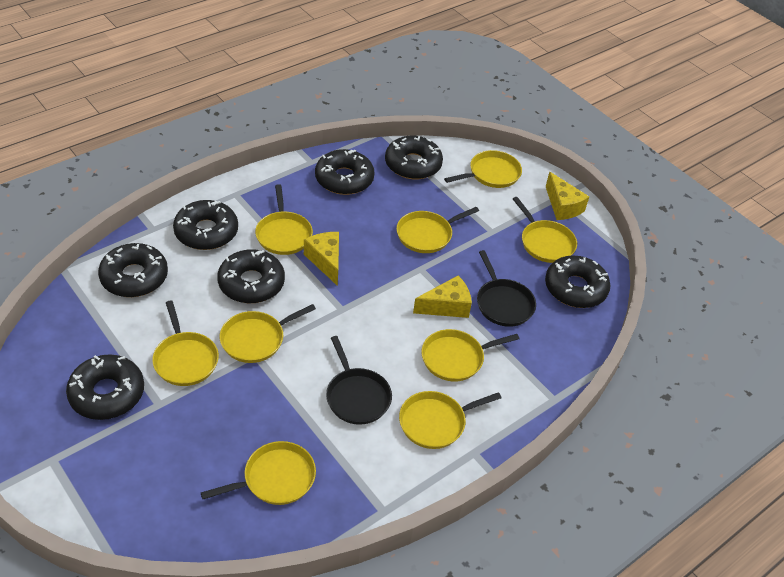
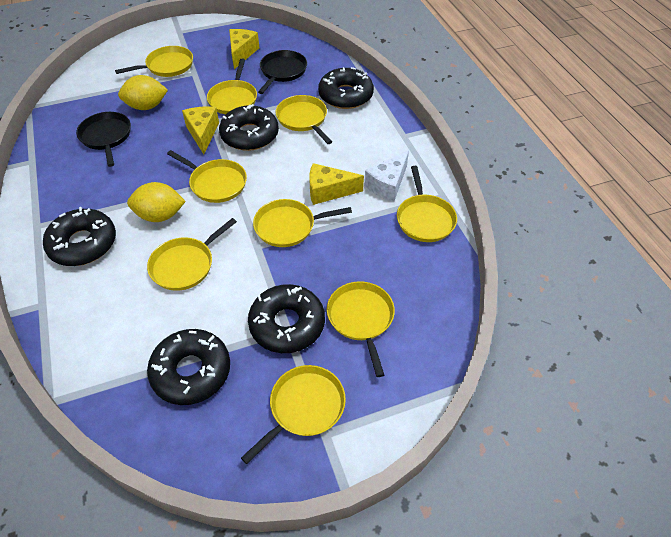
black donut: 7 -> 5
white cheese: 0 -> 1
yellow lemon: 0 -> 2

